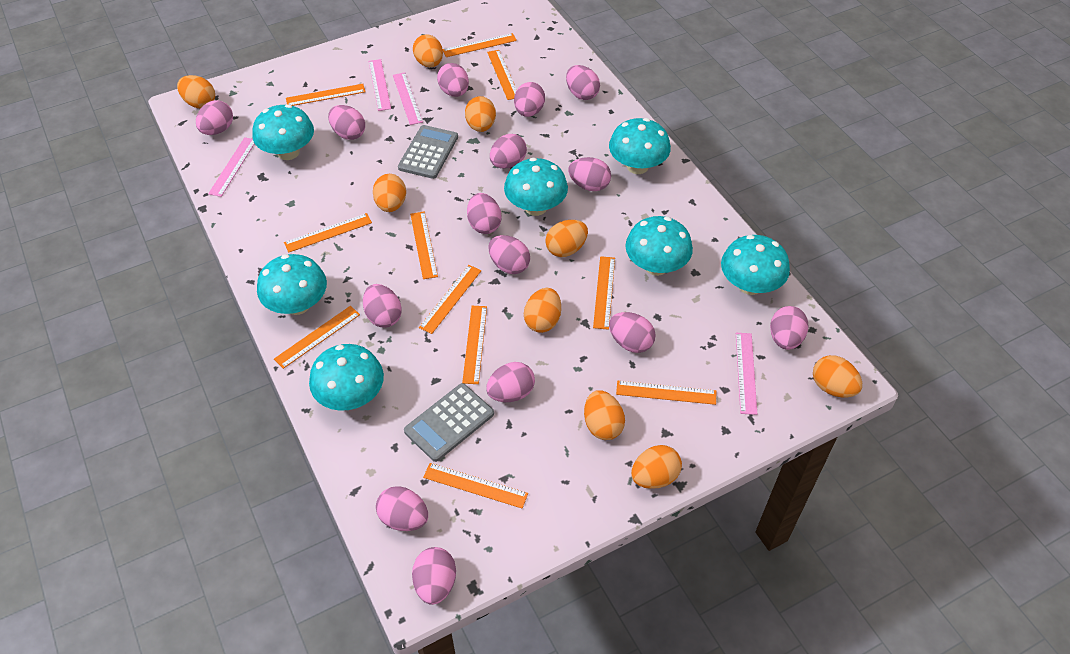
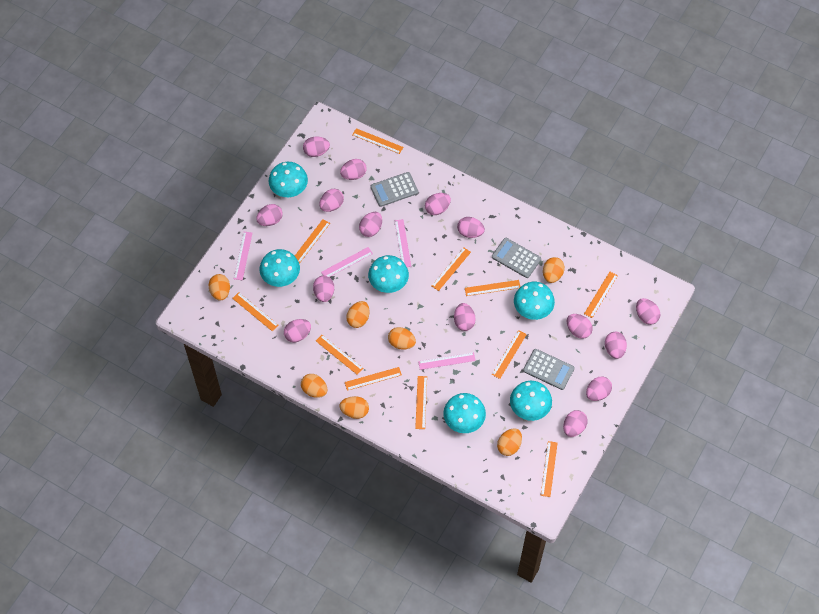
grey calculator: 2 -> 3
orange egg: 9 -> 7
turquoise mushroom: 7 -> 6

